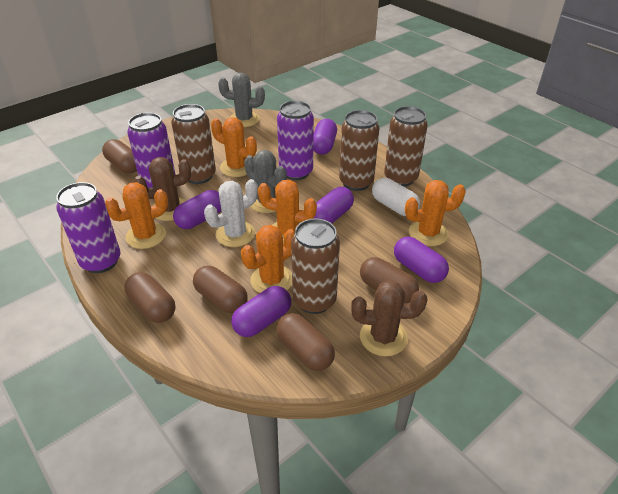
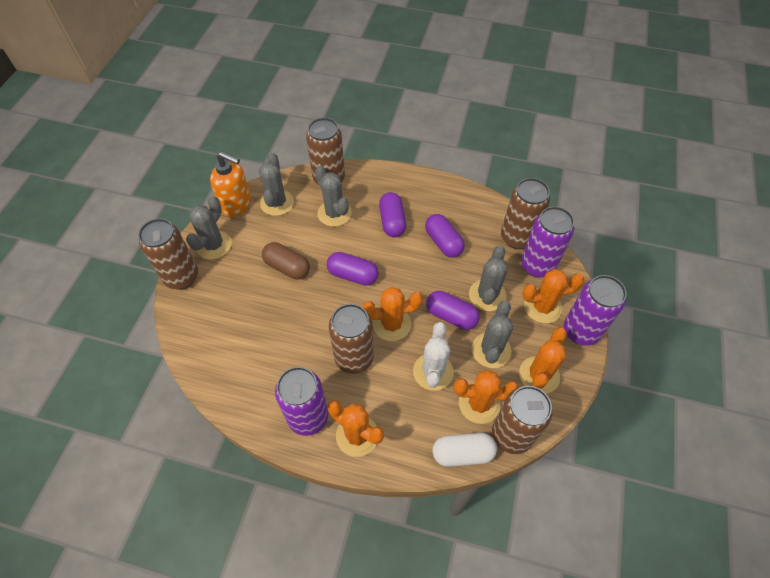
brown cactus: 2 -> 0
brown can: 4 -> 5
brown capsule: 5 -> 1
grey cactus: 2 -> 5
orange soap dispenser: 0 -> 1
purple capsule: 5 -> 4

